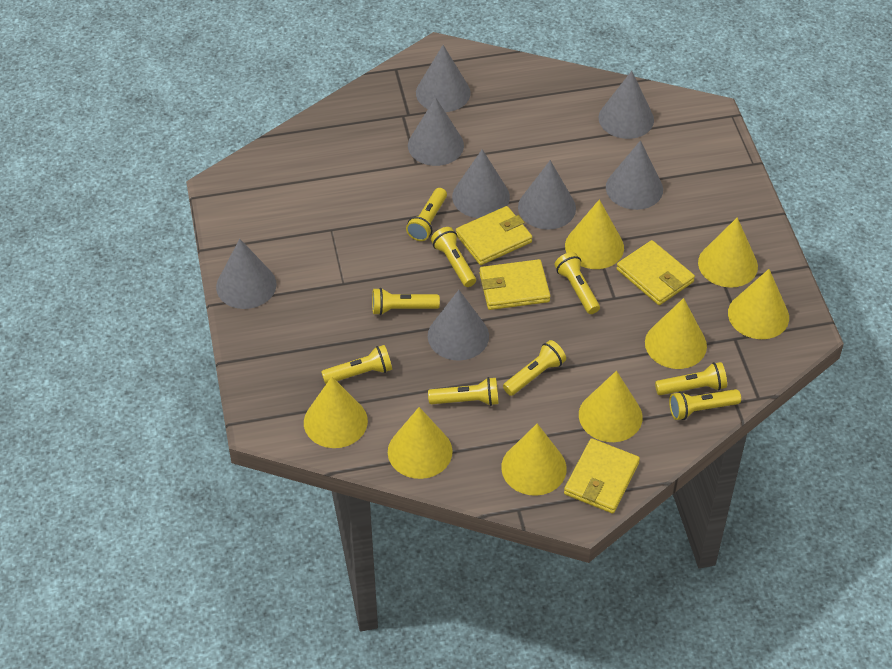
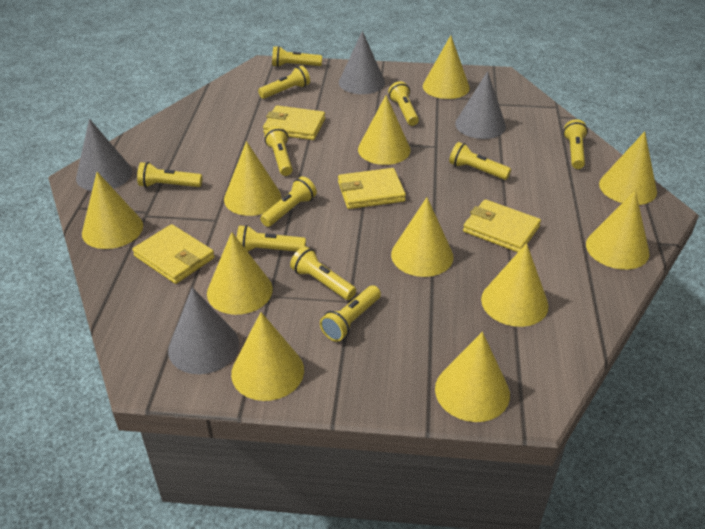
grey cone: 8 -> 4
yellow cone: 8 -> 11
yellow flashlight: 9 -> 11

